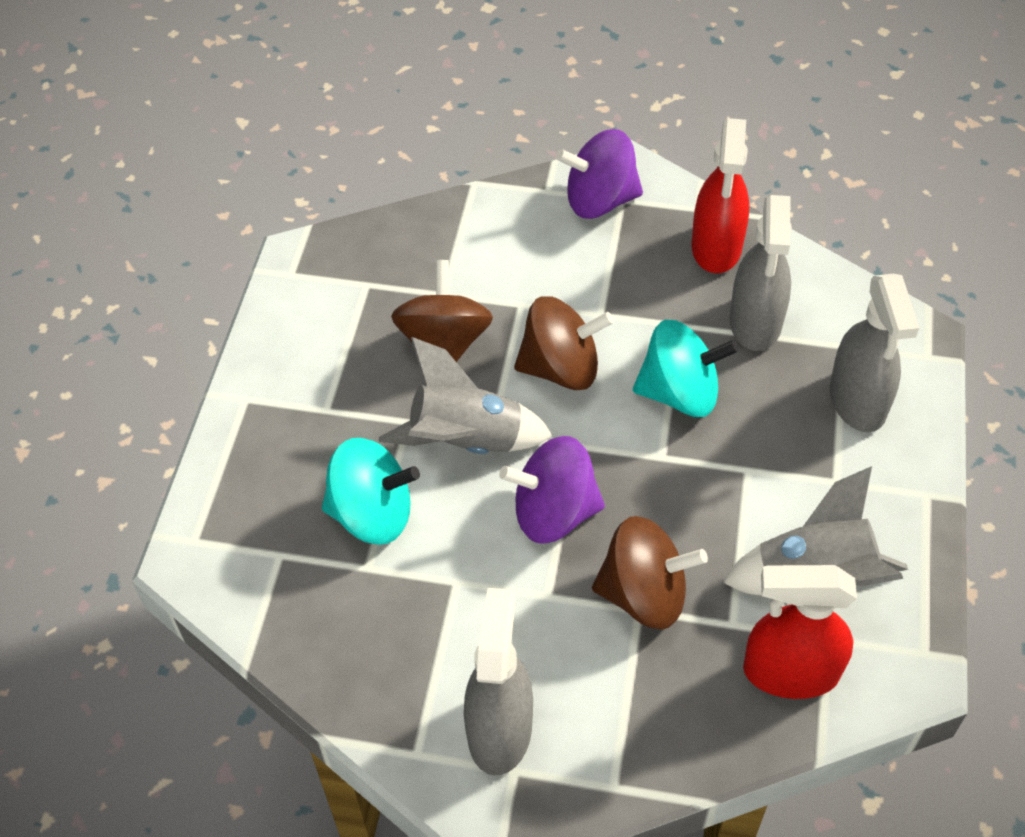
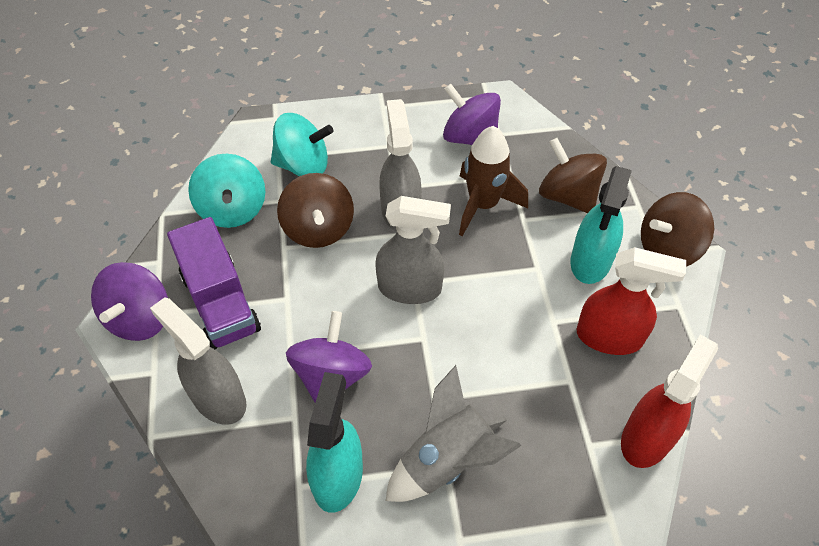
brown rocket: 0 -> 1
grey rocket: 2 -> 1
purple spinning top: 2 -> 3
purple truck: 0 -> 1
turquoise spray bottle: 0 -> 2

